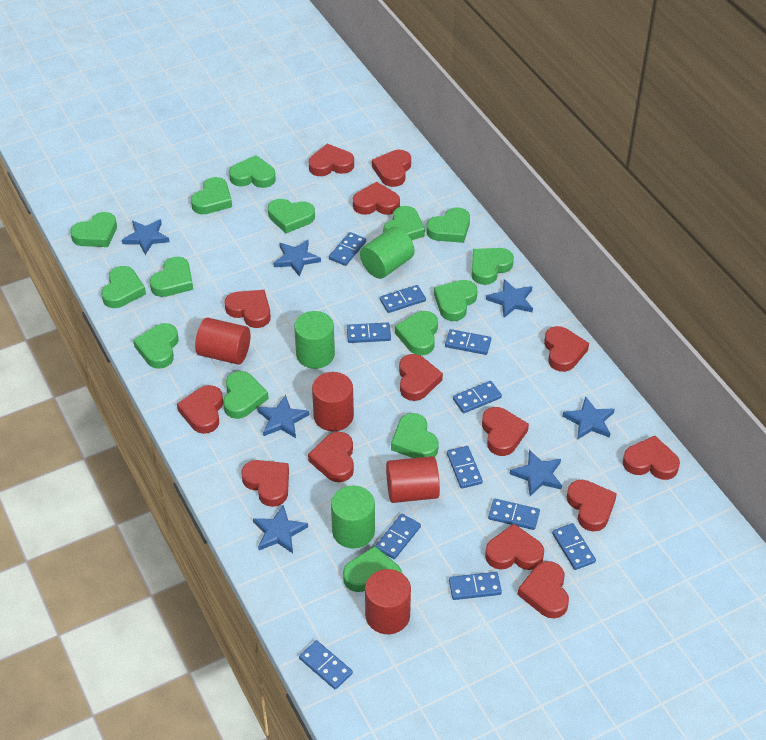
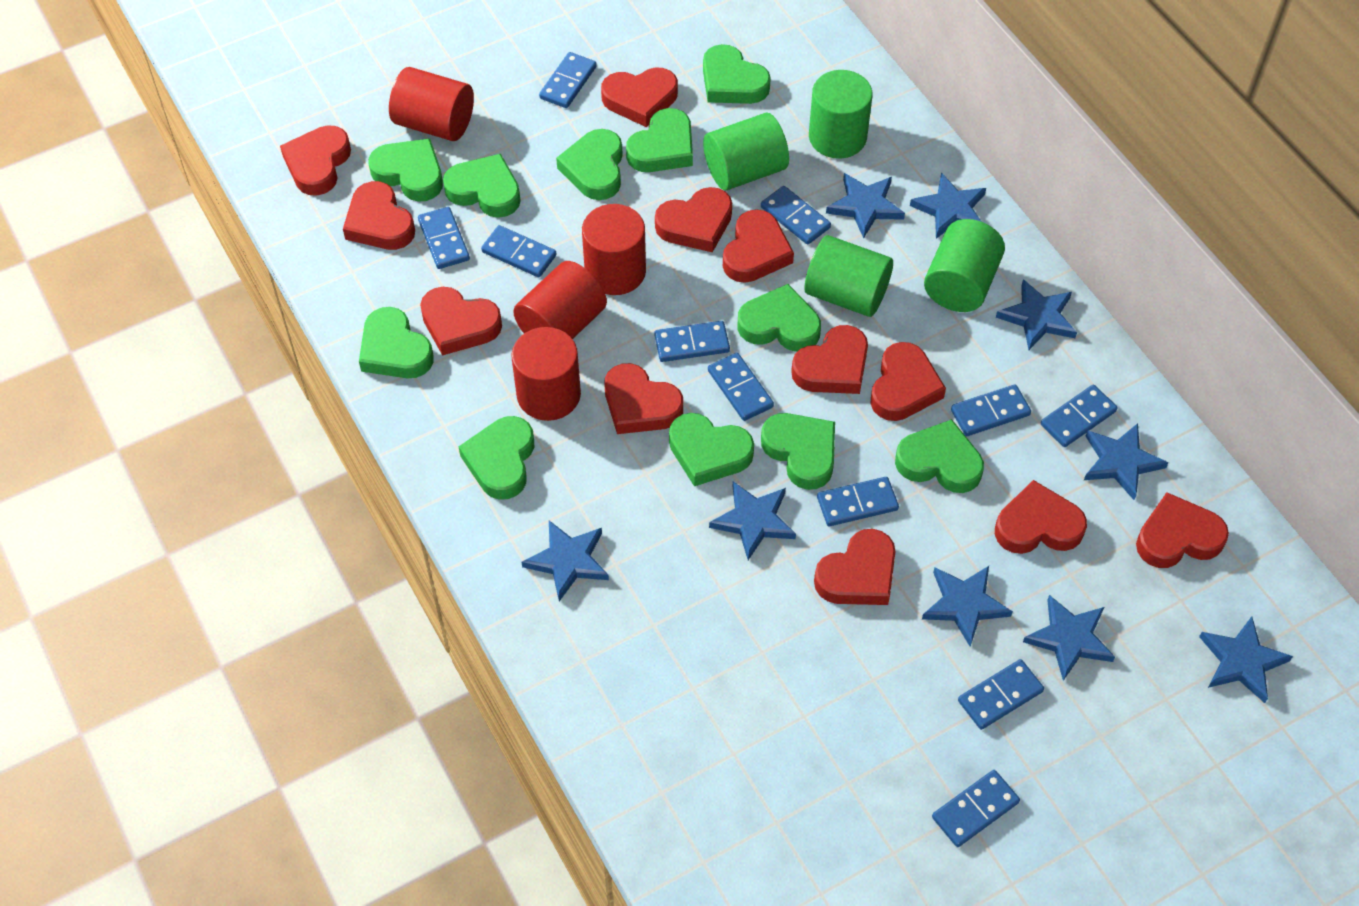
blue star: 7 -> 9
green cylinder: 3 -> 4
green heart: 15 -> 11
red heart: 14 -> 12

